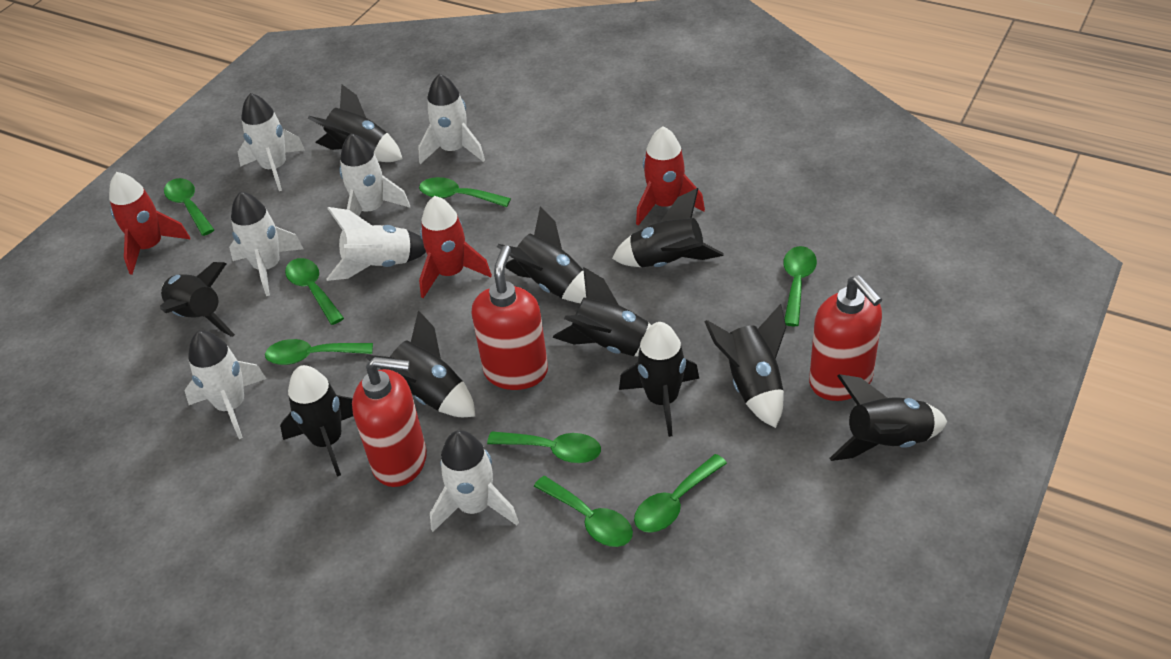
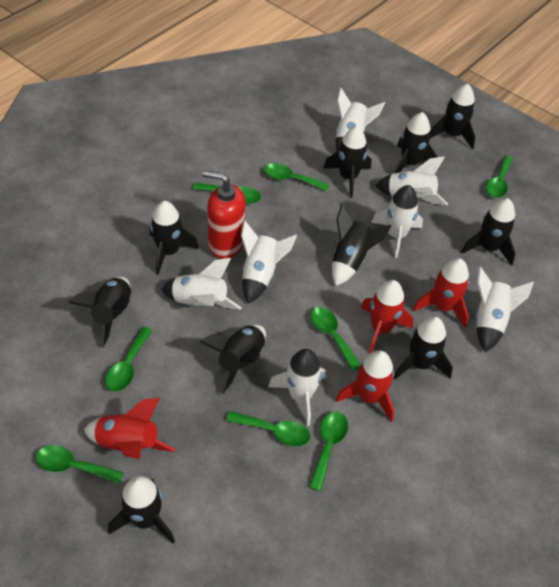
red rocket: 3 -> 4
red soap dispenser: 3 -> 1

